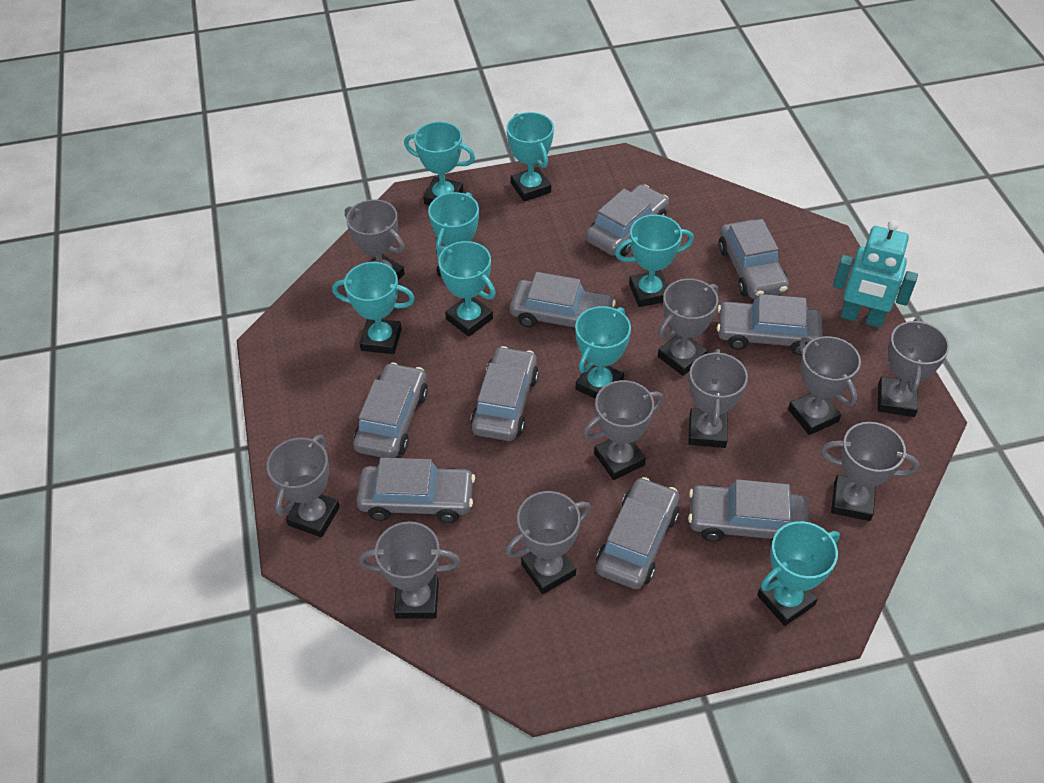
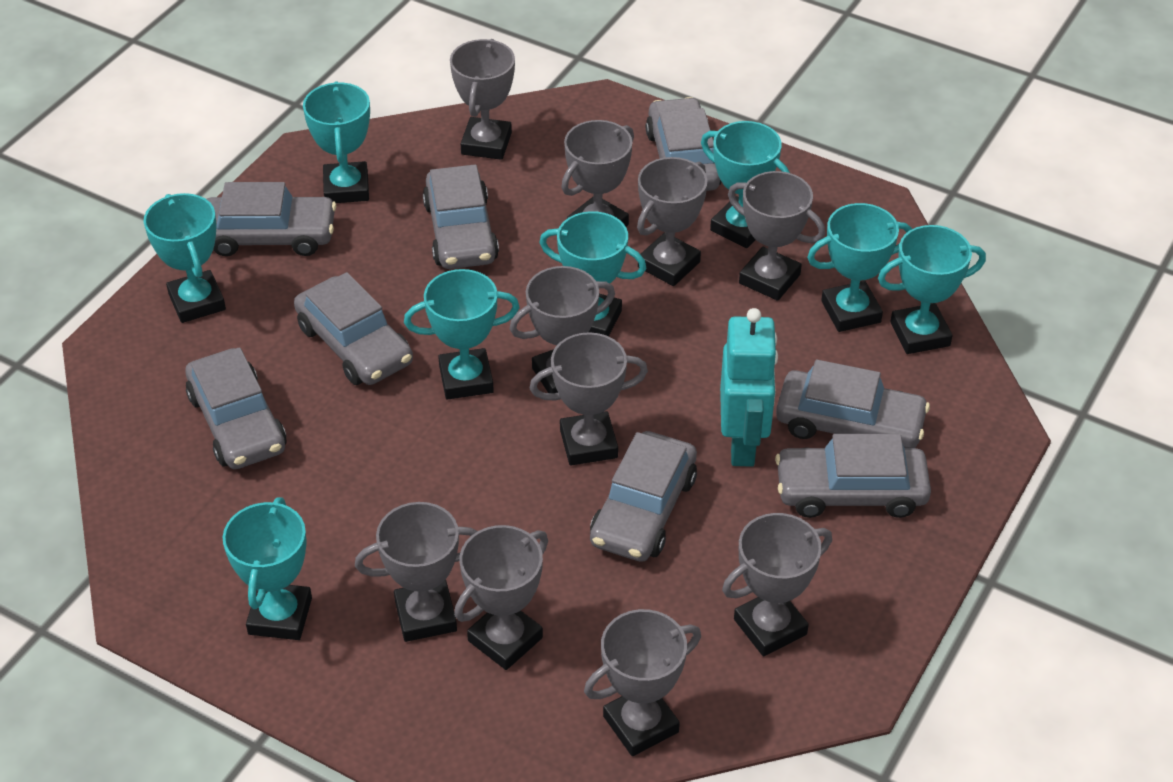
grey car: 9 -> 8

